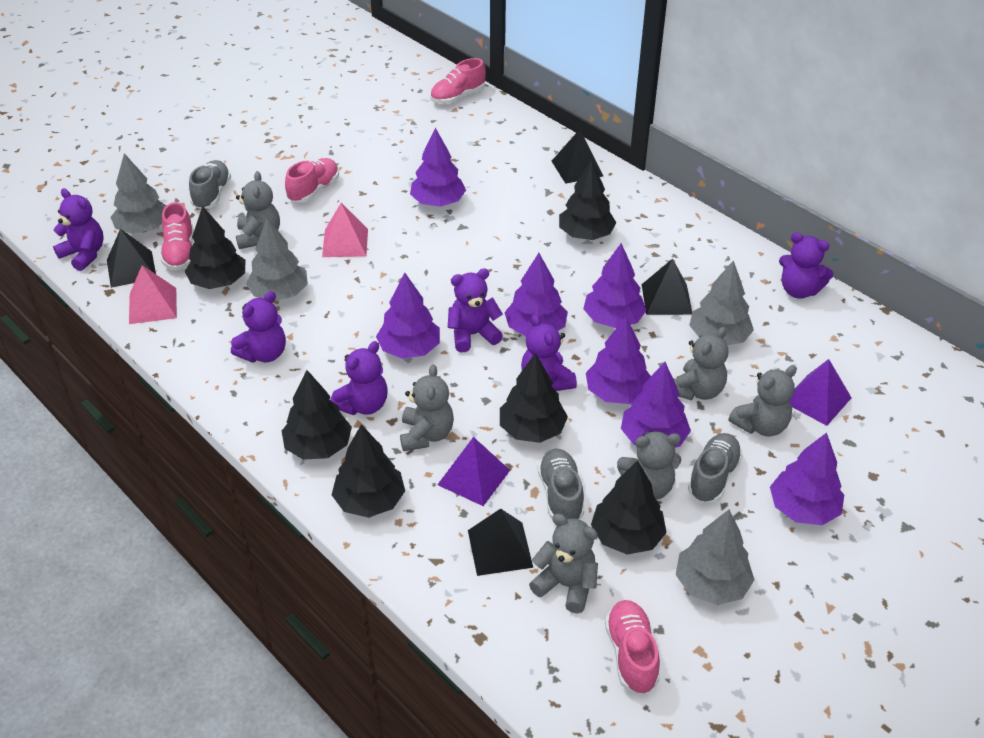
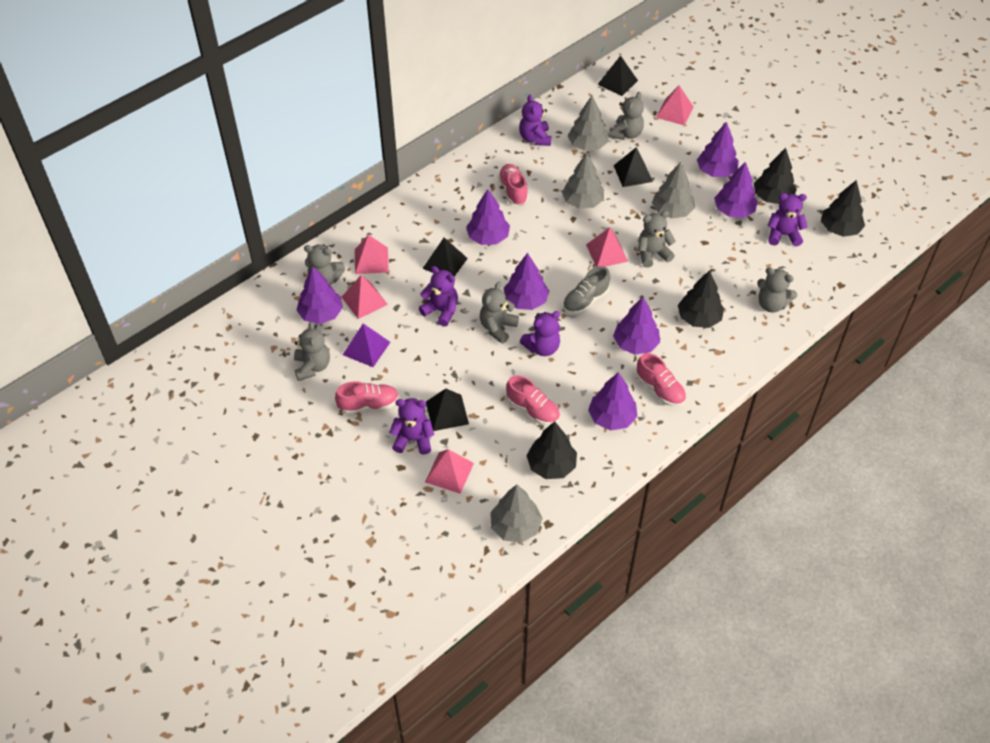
black tree: 6 -> 4
grey shoe: 3 -> 1
pink pyramid: 2 -> 5
purple pyramid: 2 -> 1
purple teddy bear: 6 -> 5

